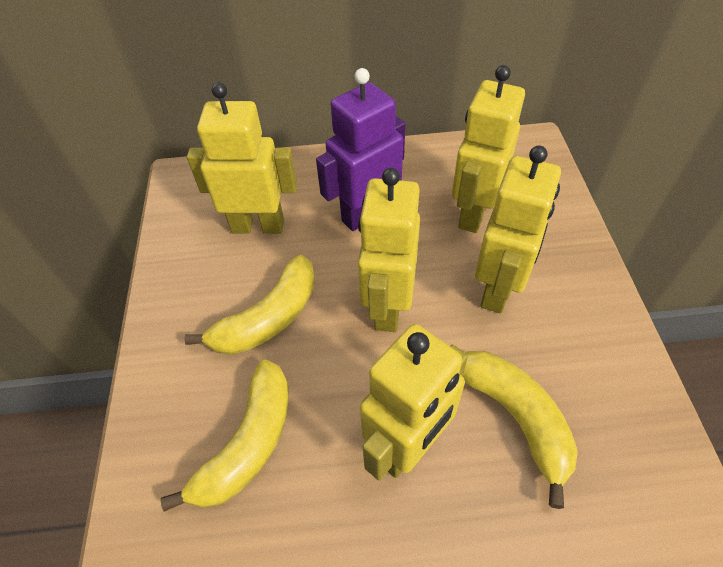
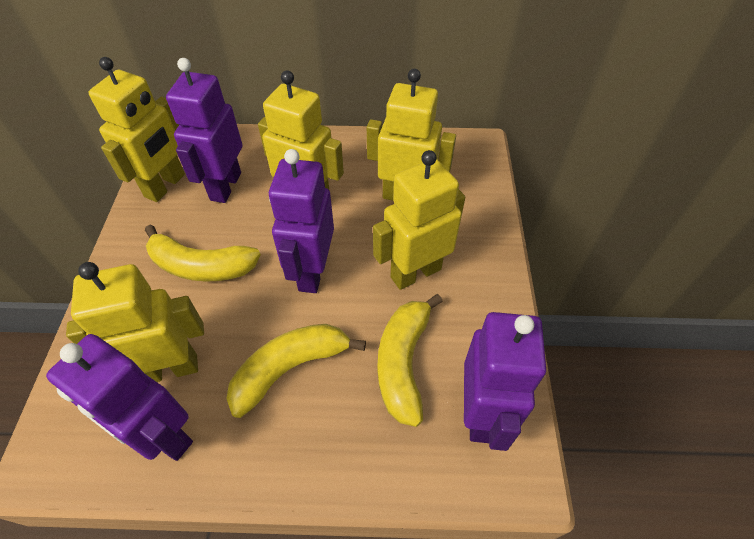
purple robot: 1 -> 4

